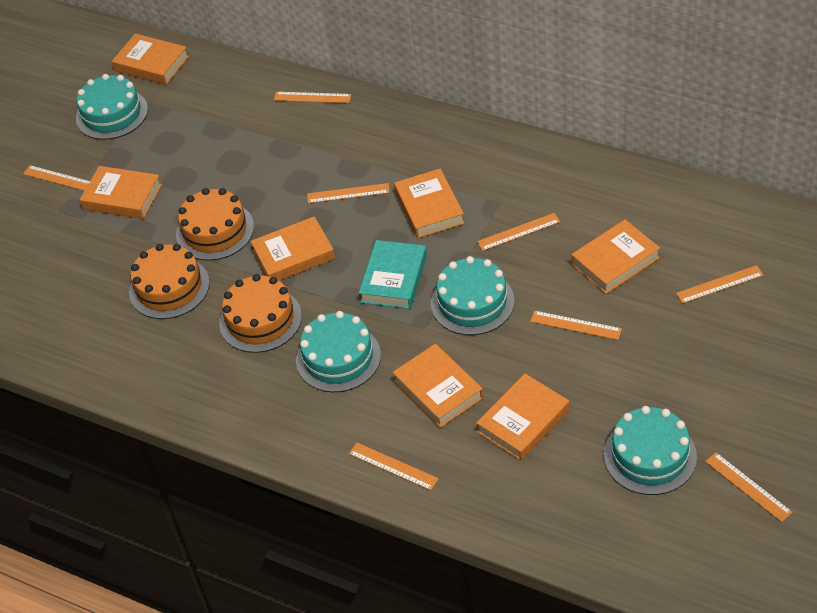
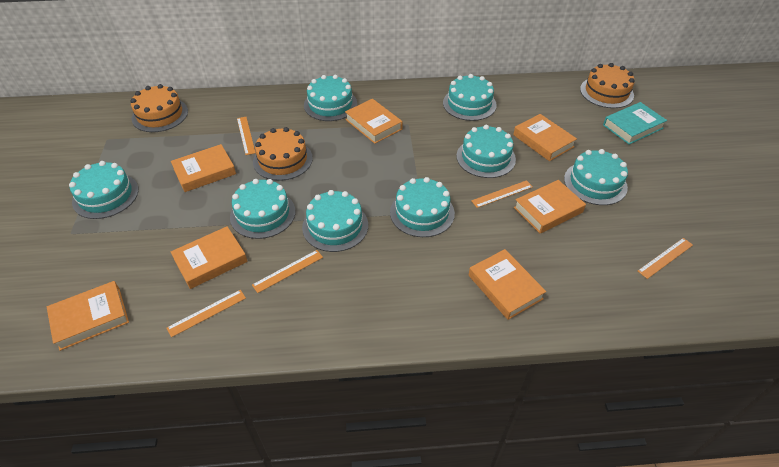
orange ruler: 8 -> 5
turquoise cake: 4 -> 8

